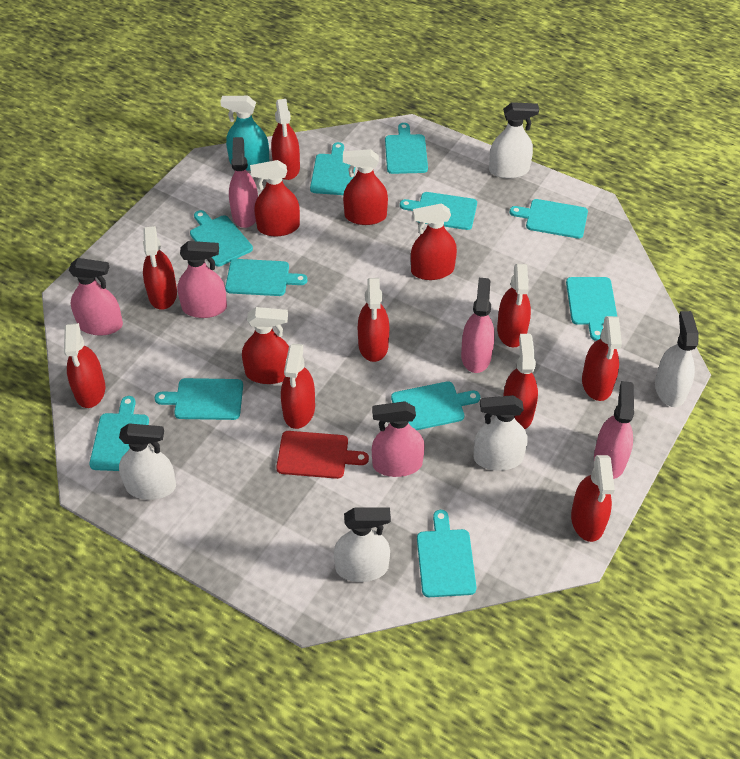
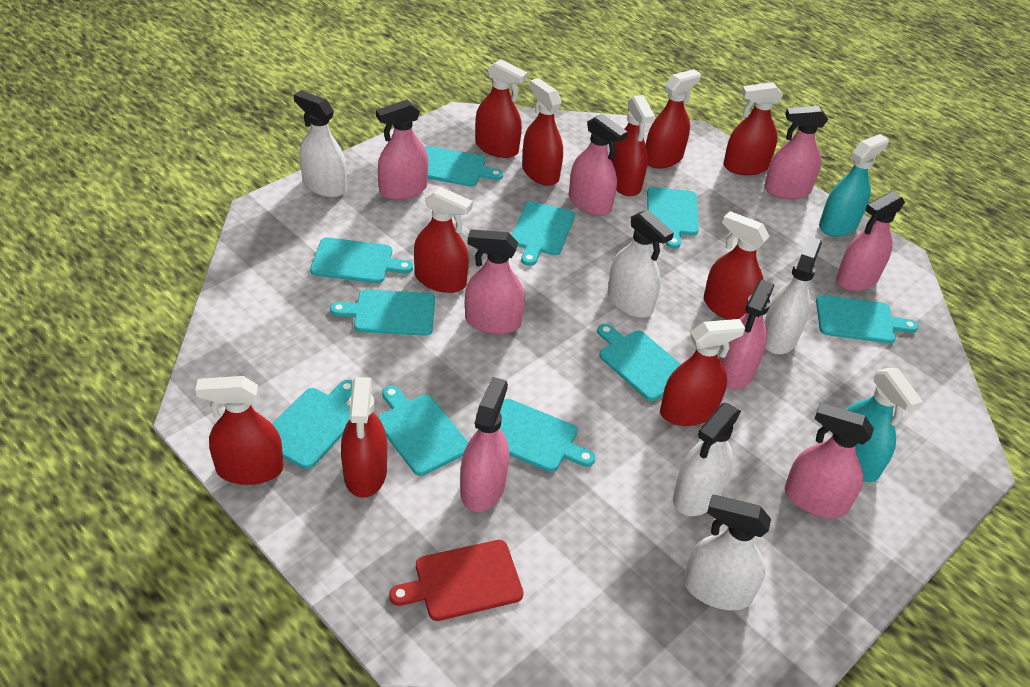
pink spray bottle: 6 -> 8
red spray bottle: 13 -> 10
turquoise cutting board: 11 -> 10
turquoise spray bottle: 1 -> 2

